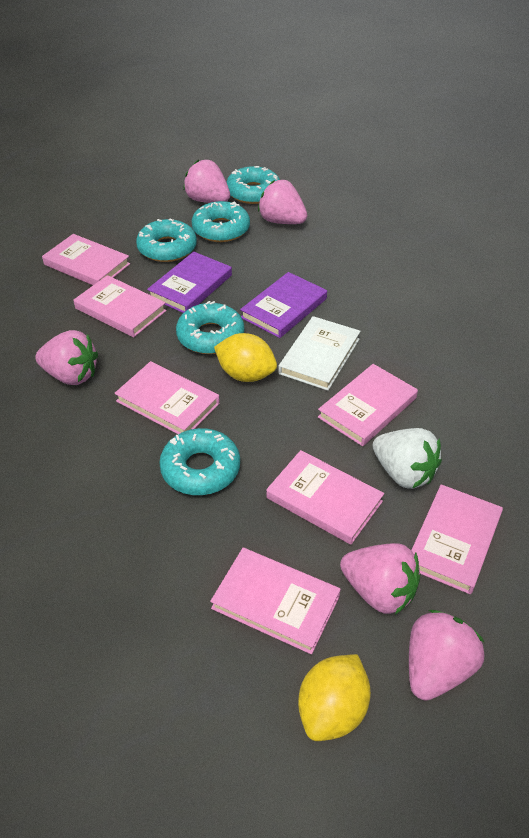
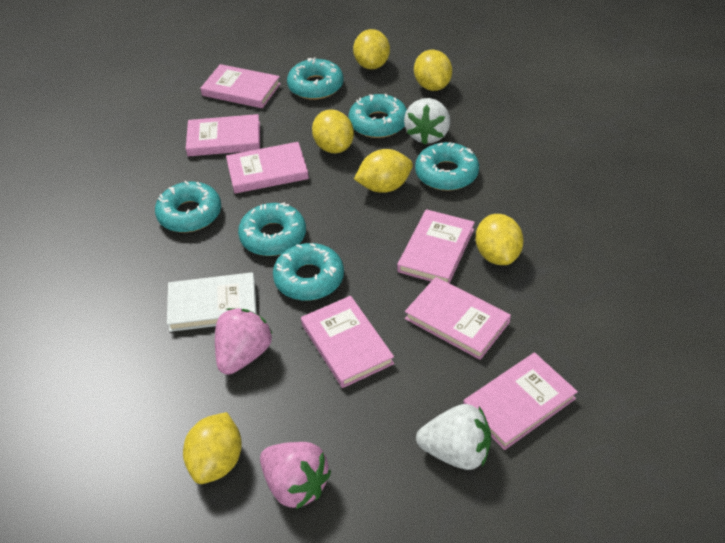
pink strawberry: 5 -> 2
purple book: 2 -> 0
turquoise donut: 5 -> 6
white strawberry: 1 -> 2
yellow lemon: 2 -> 6

